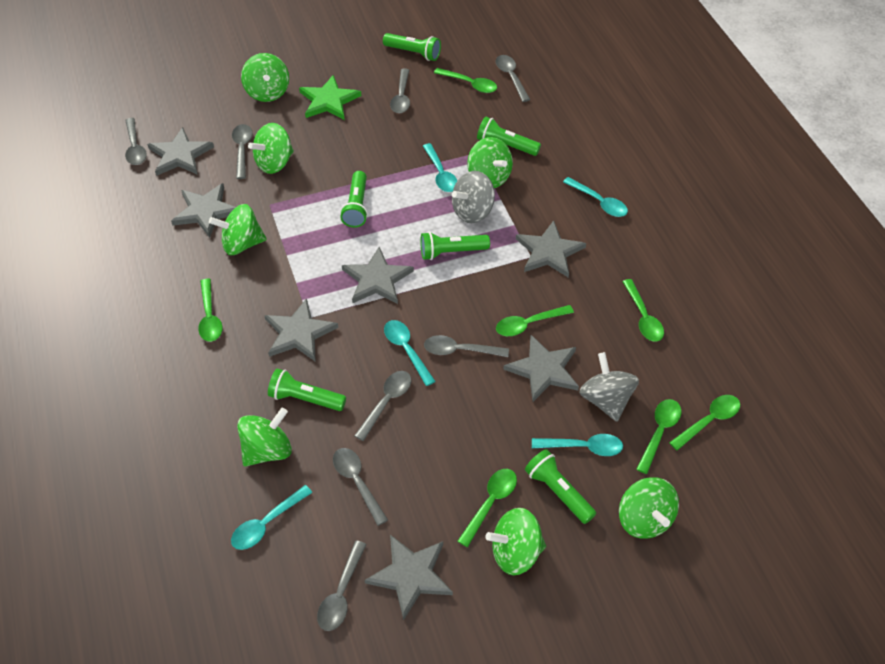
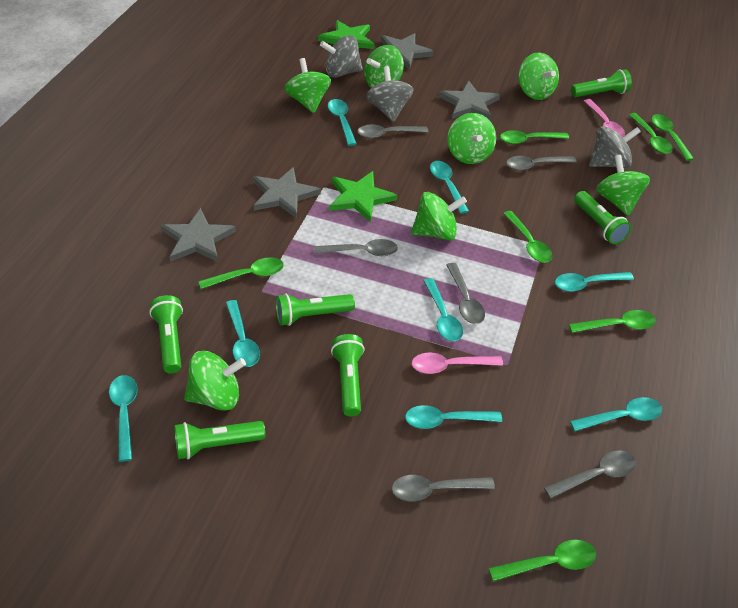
green star: 1 -> 2
grey spinning top: 2 -> 3
grey spoon: 8 -> 6
grey star: 7 -> 4
pink spoon: 0 -> 2
turquoise spoon: 5 -> 8

